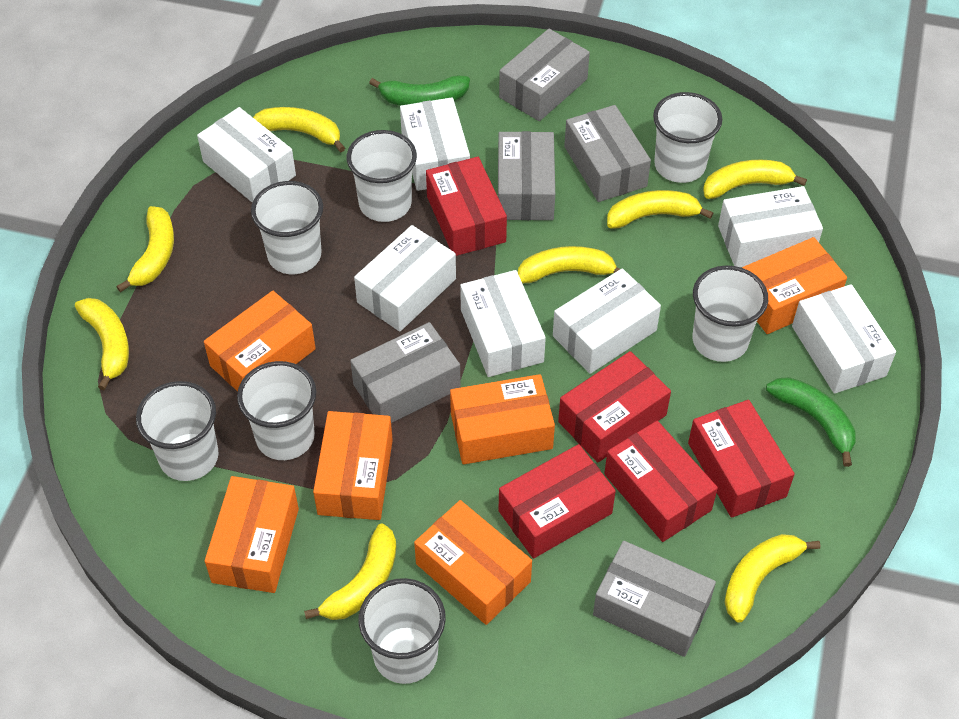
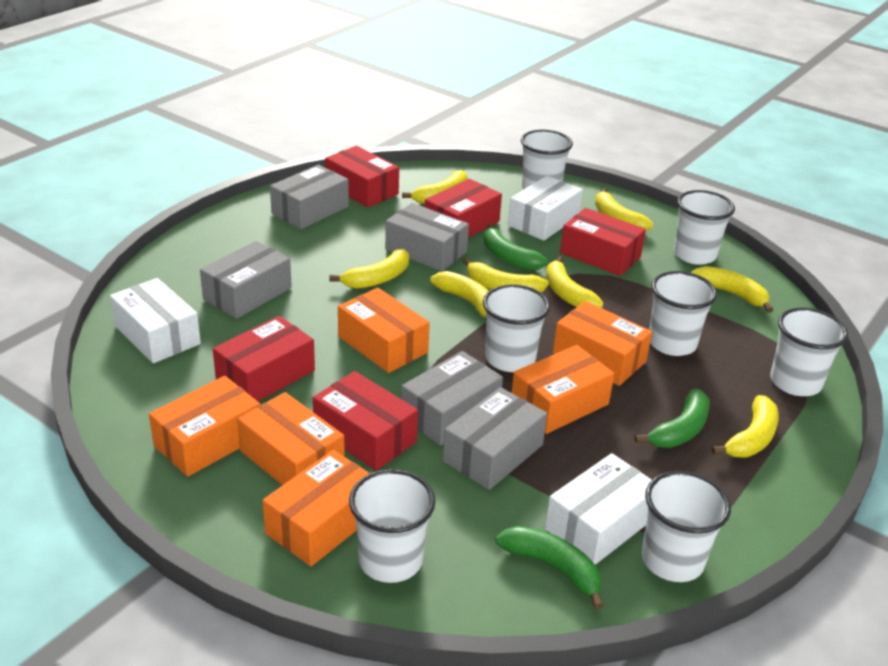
green banana: 2 -> 3
white box: 7 -> 3

